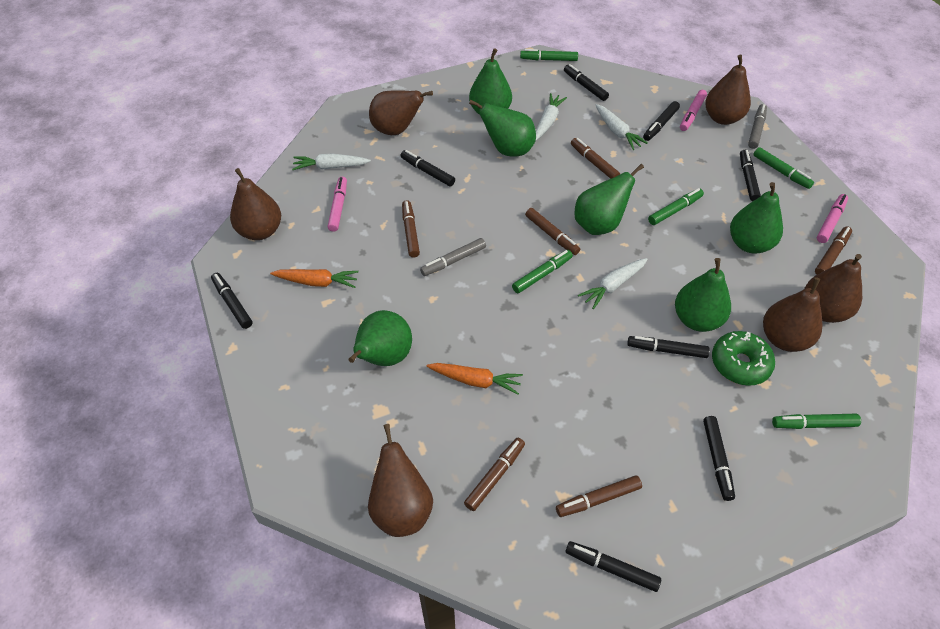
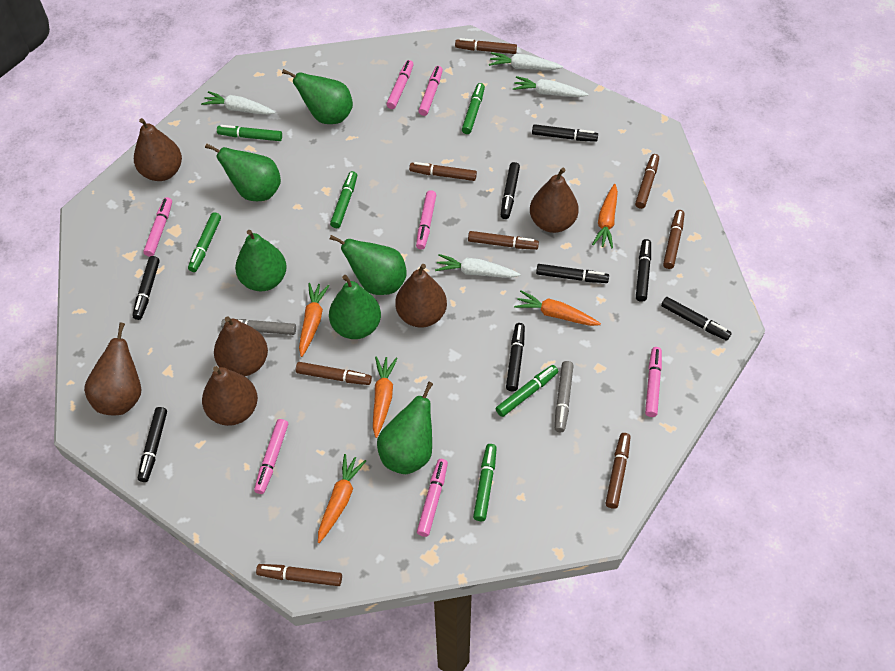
brown marker: 6 -> 8
green donut: 1 -> 0
green marker: 5 -> 6
orange carrot: 2 -> 5
pink marker: 3 -> 7

